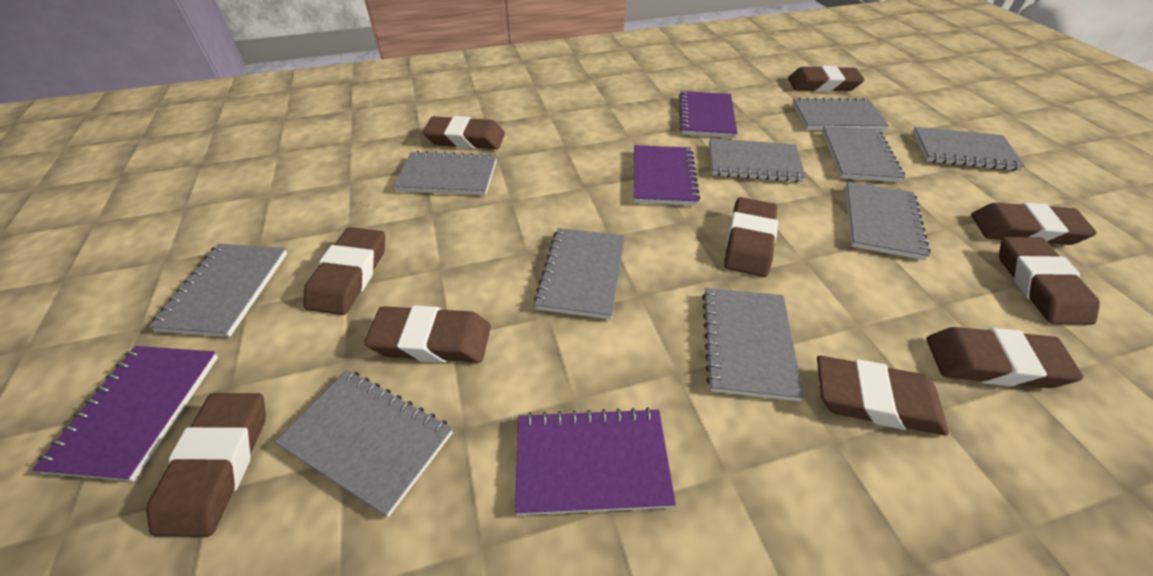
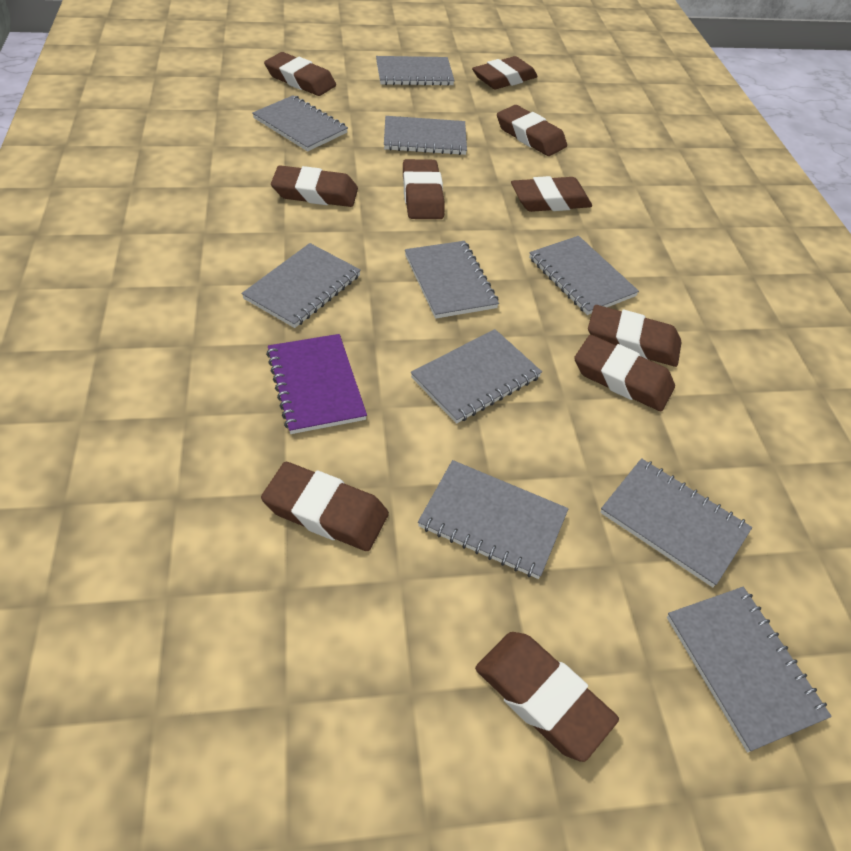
purple notebook: 4 -> 1

